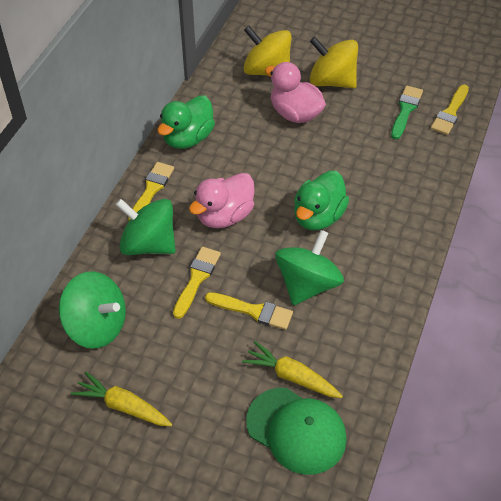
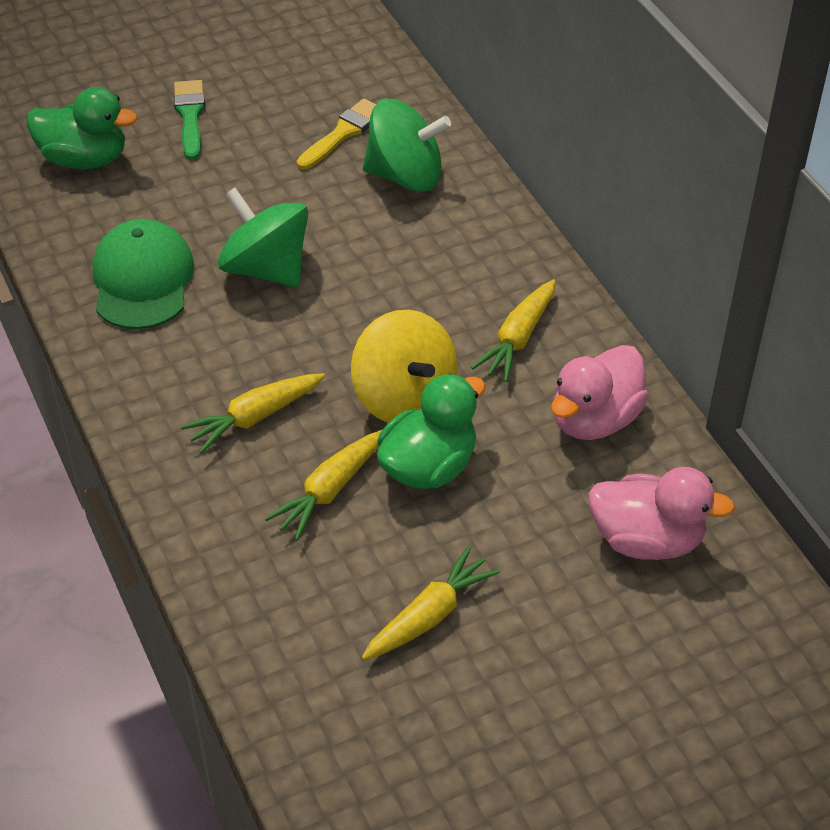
green spinning top: 3 -> 2
yellow brush: 4 -> 1
yellow carrot: 2 -> 4
yellow spinning top: 2 -> 1

